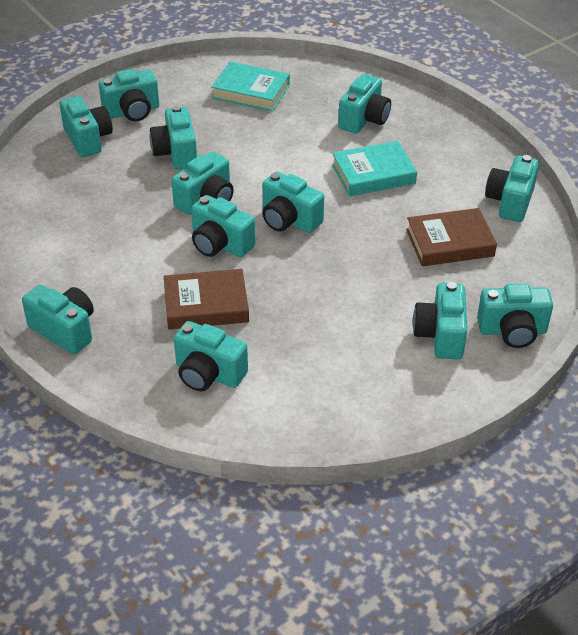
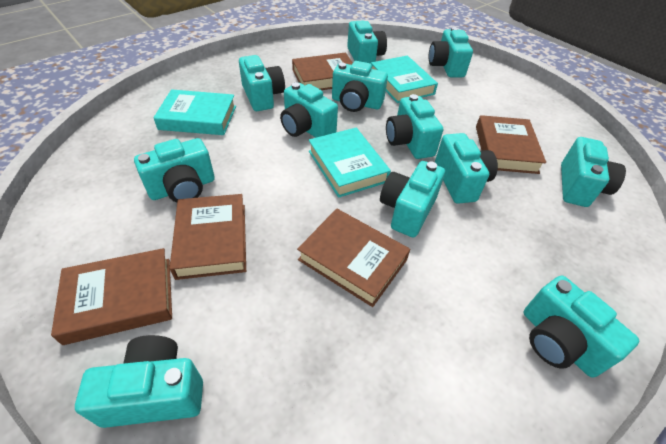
brown book: 2 -> 5
turquoise book: 2 -> 3

